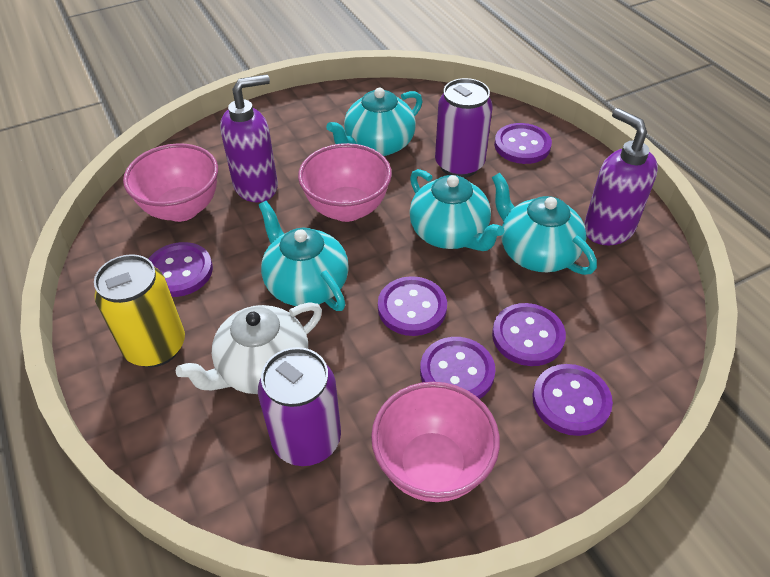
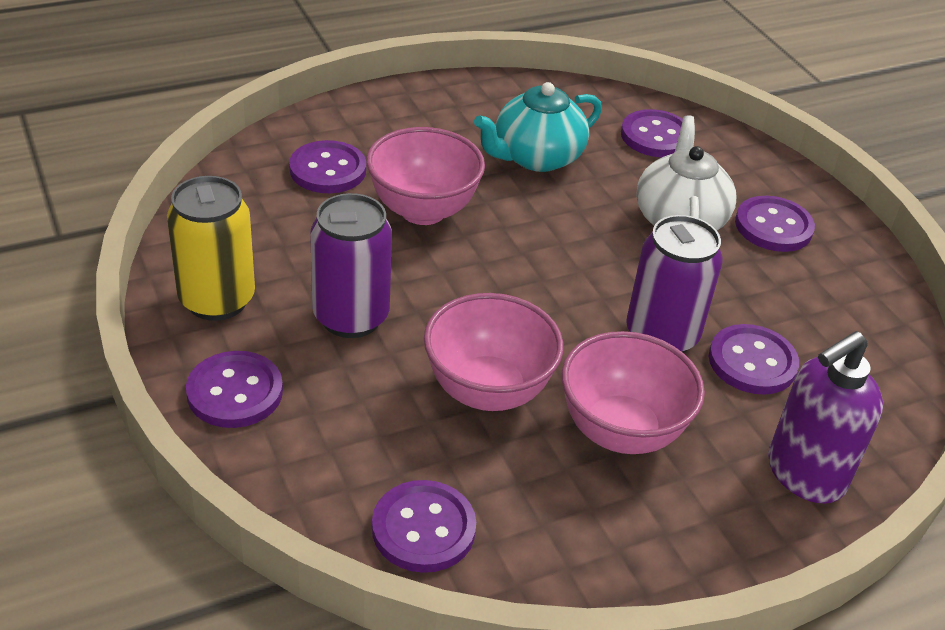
purple soap dispenser: 2 -> 1
turquoise teapot: 4 -> 1

